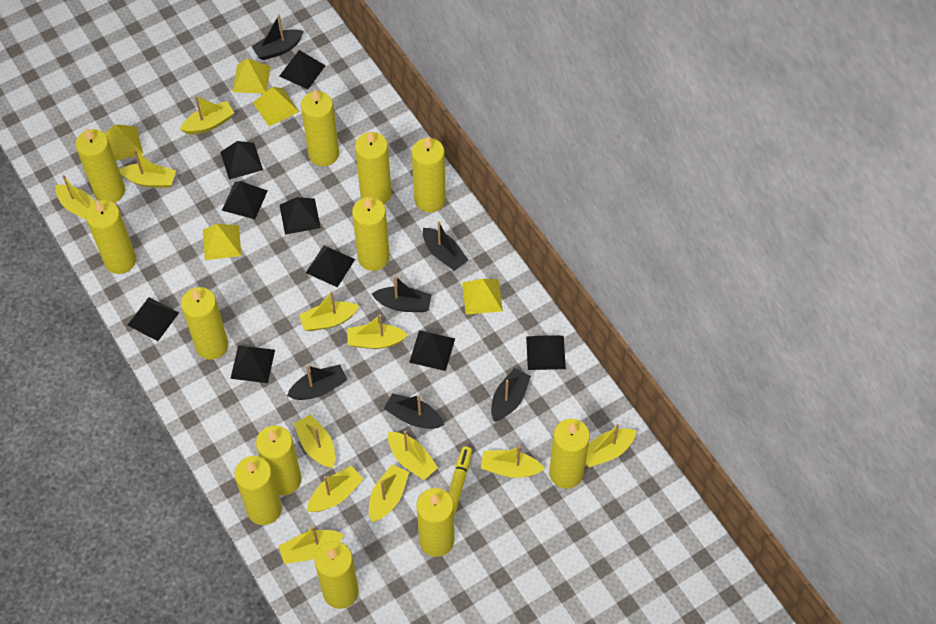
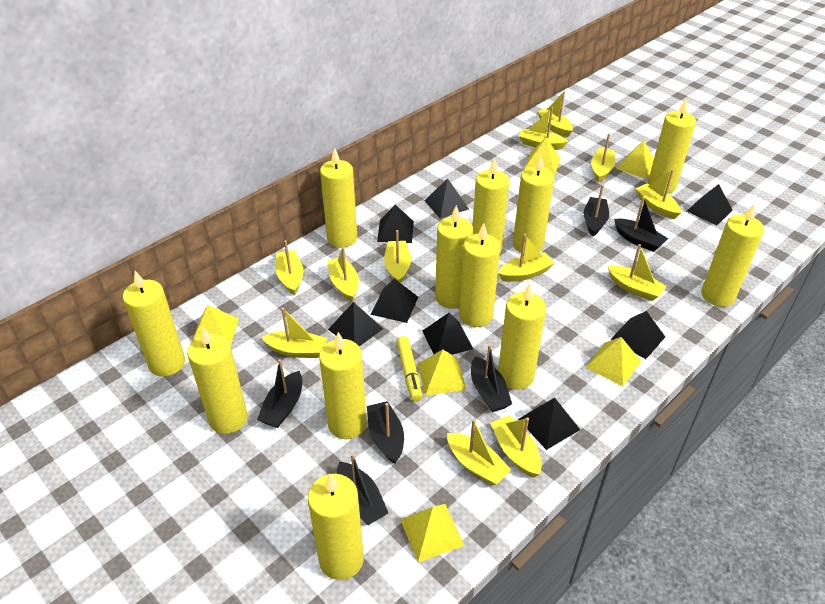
black pyramid: 9 -> 8
yellow pyramid: 5 -> 6

